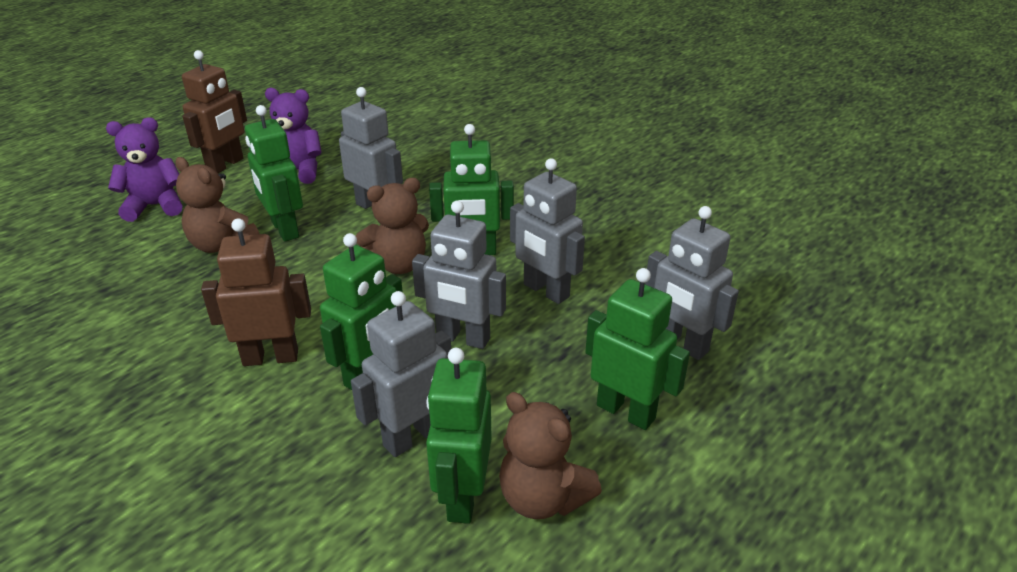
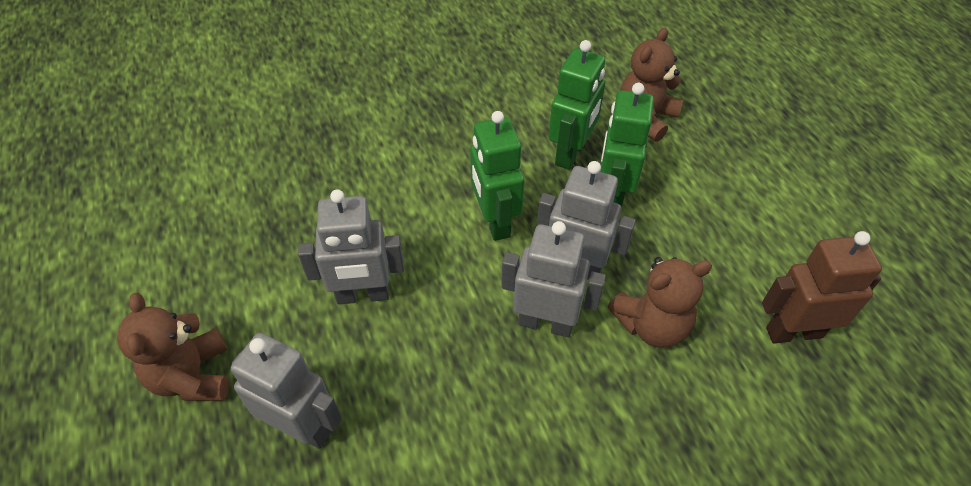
brown robot: 2 -> 1
green robot: 5 -> 3
grey robot: 5 -> 4
purple teddy bear: 2 -> 0

